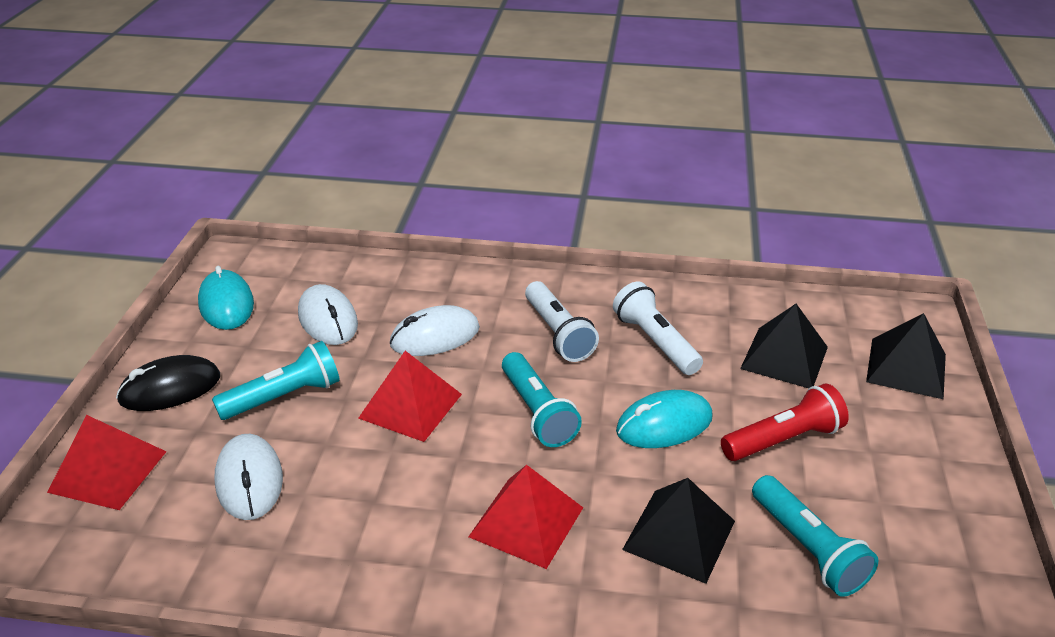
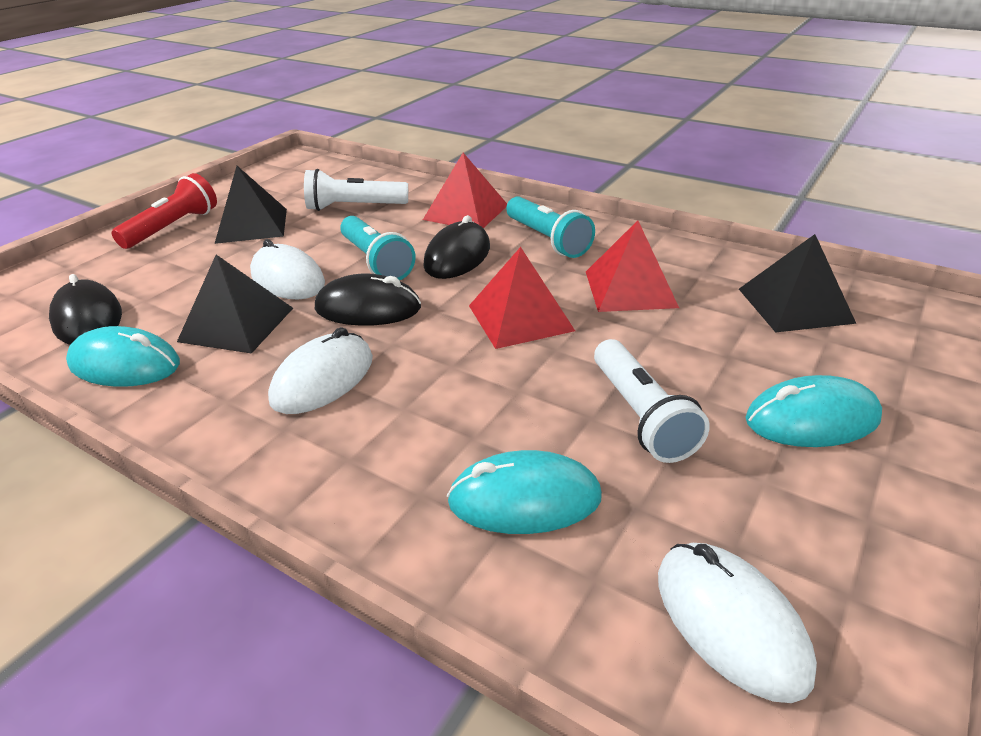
black mouse: 1 -> 3
turquoise flashlight: 3 -> 2
turquoise mouse: 2 -> 3

